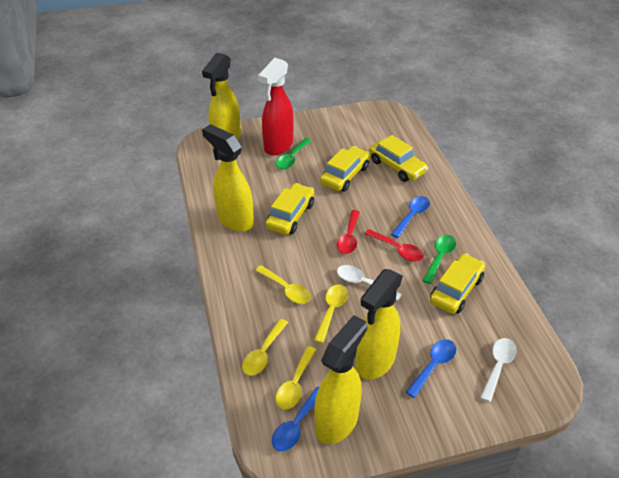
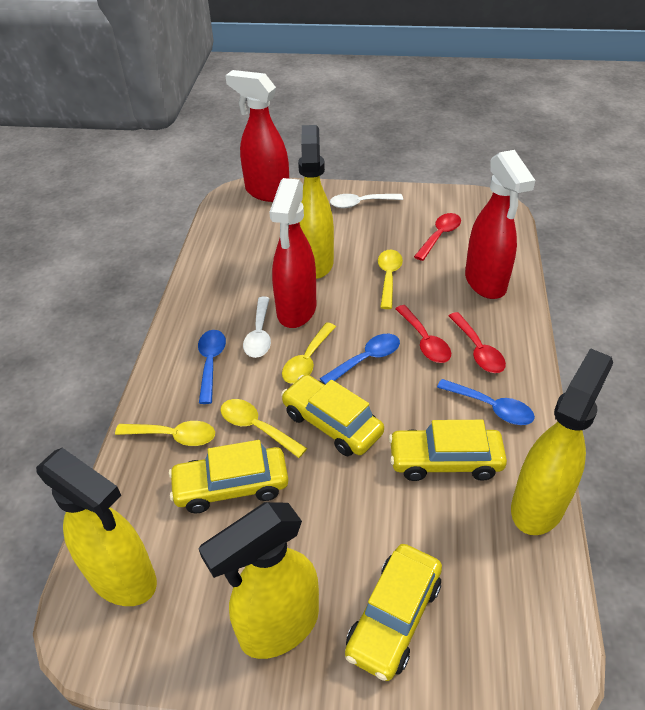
green spoon: 2 -> 0
red spoon: 2 -> 3
red spray bottle: 1 -> 3

